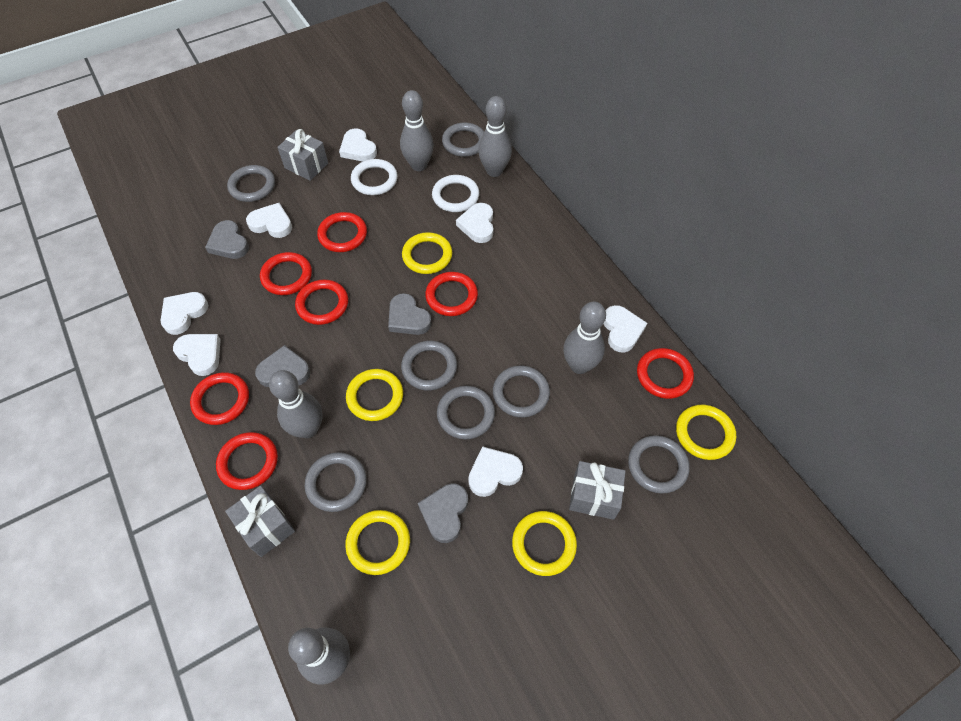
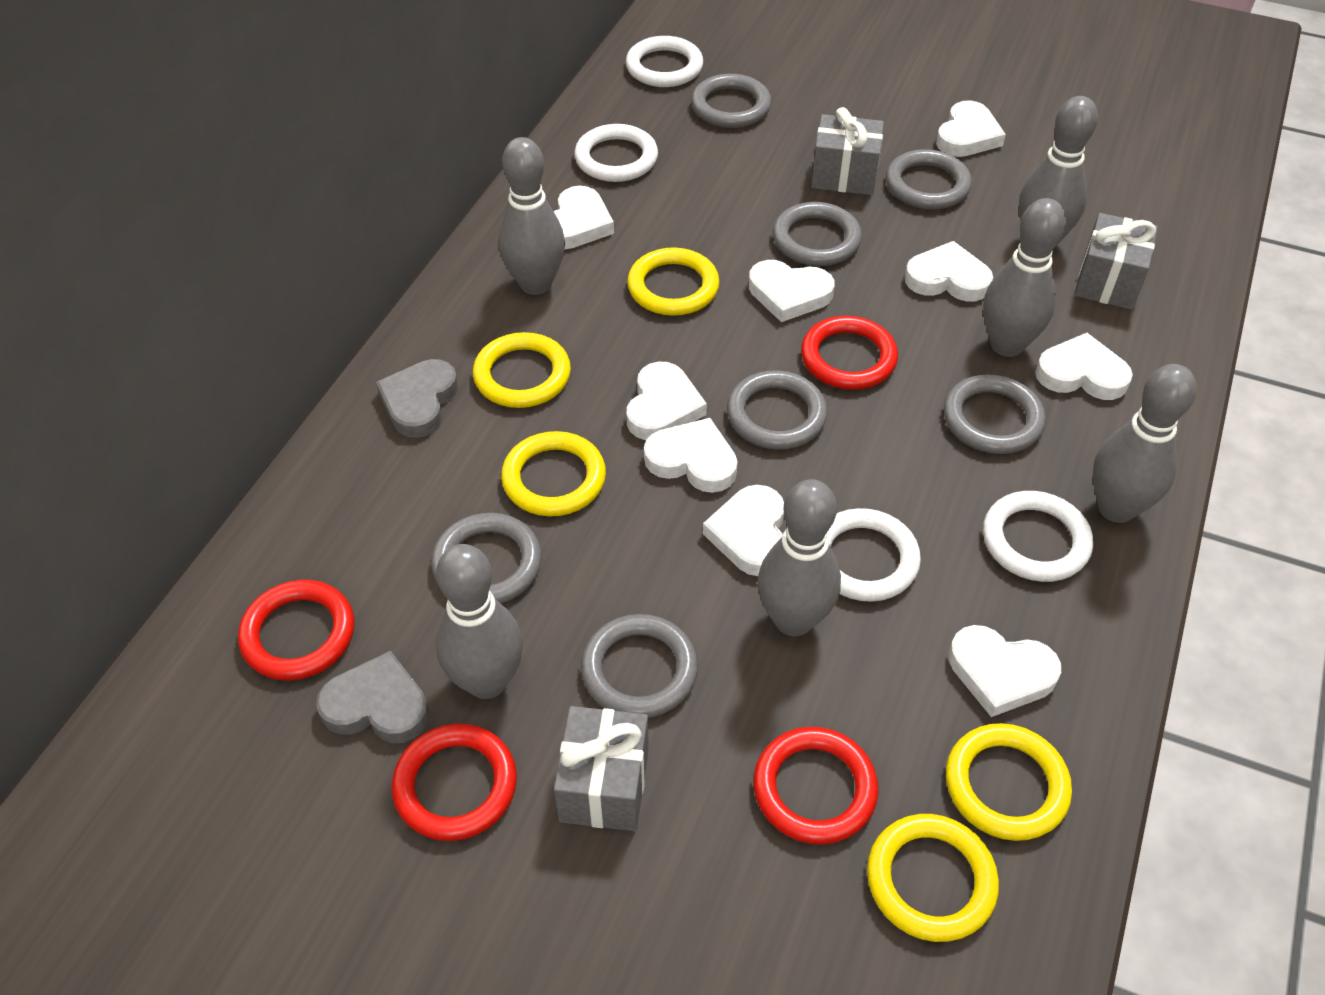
grey bowling pin: 5 -> 6
grey heart: 4 -> 2
red ring: 7 -> 4
white heart: 7 -> 9
white ring: 2 -> 4

